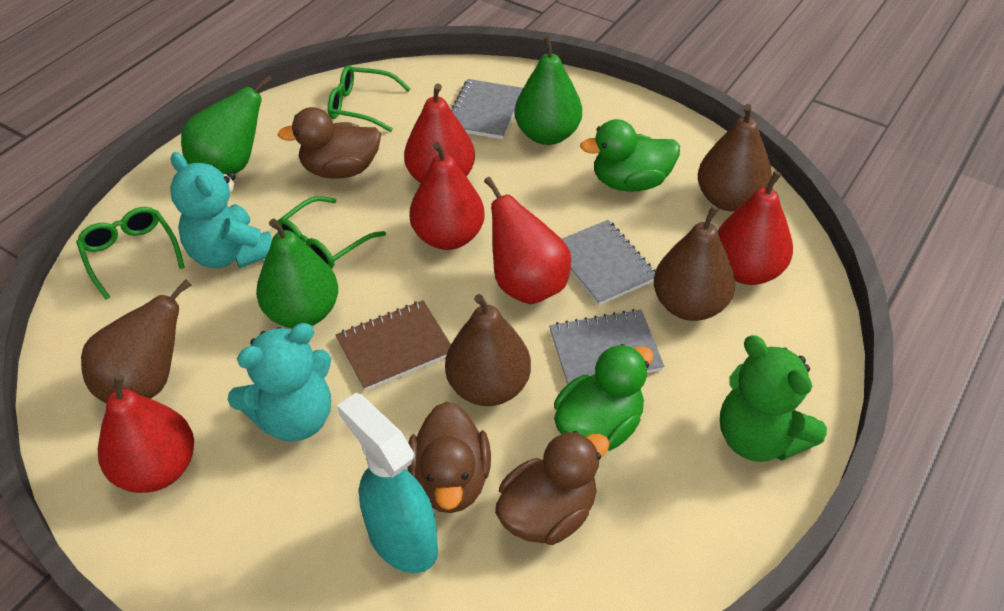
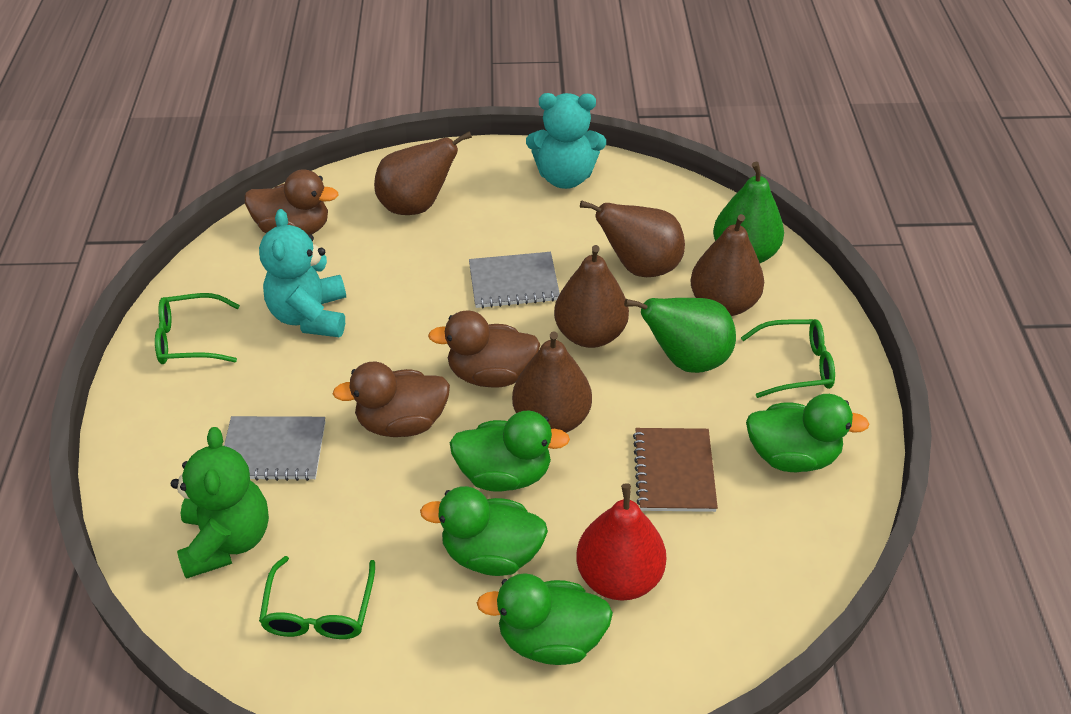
brown pear: 4 -> 5
green duck: 2 -> 4
green pear: 3 -> 2
grey notebook: 3 -> 2
red pear: 5 -> 1
turquoise spray bottle: 1 -> 0

